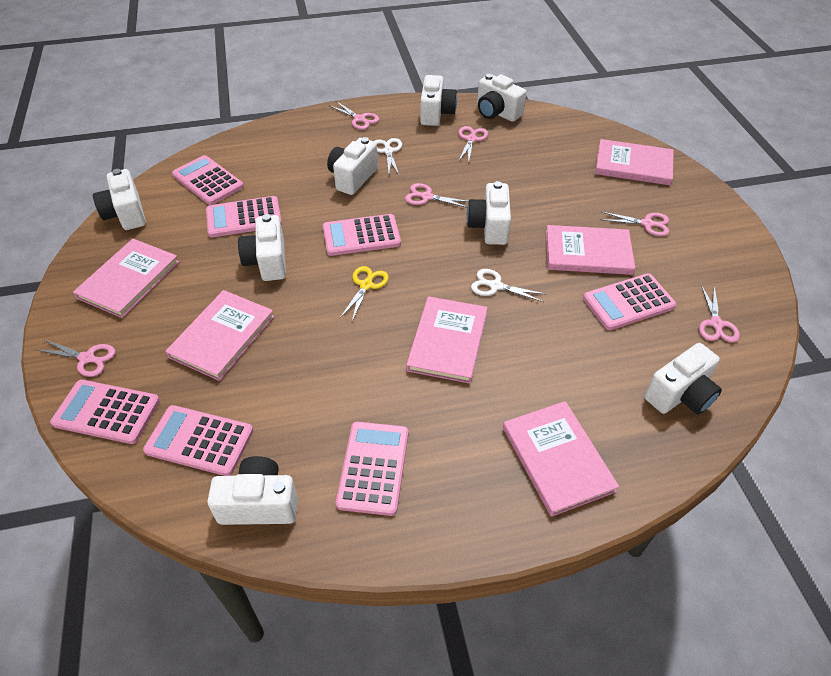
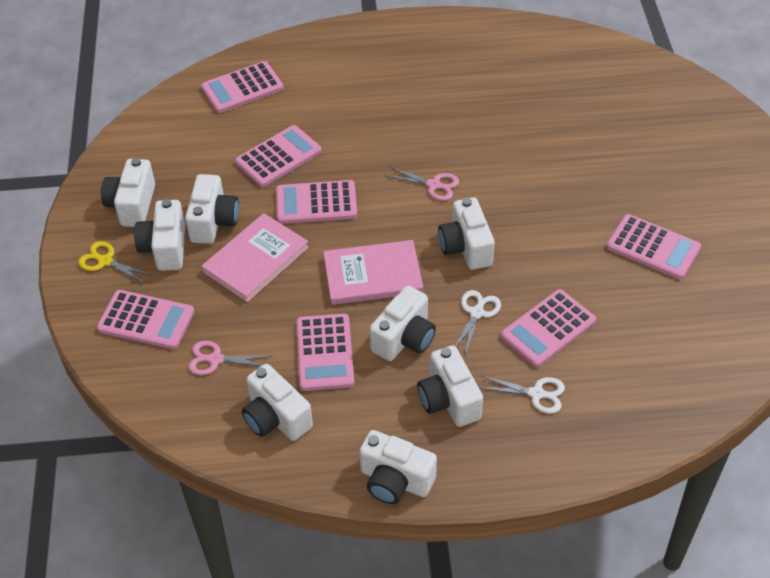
pink book: 6 -> 2
pink scissors: 6 -> 2

